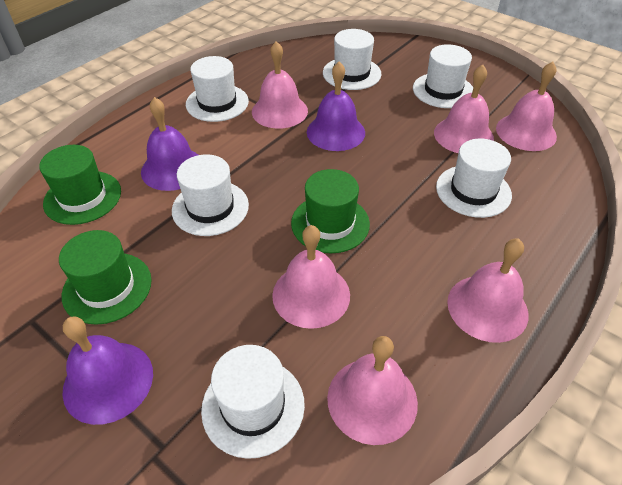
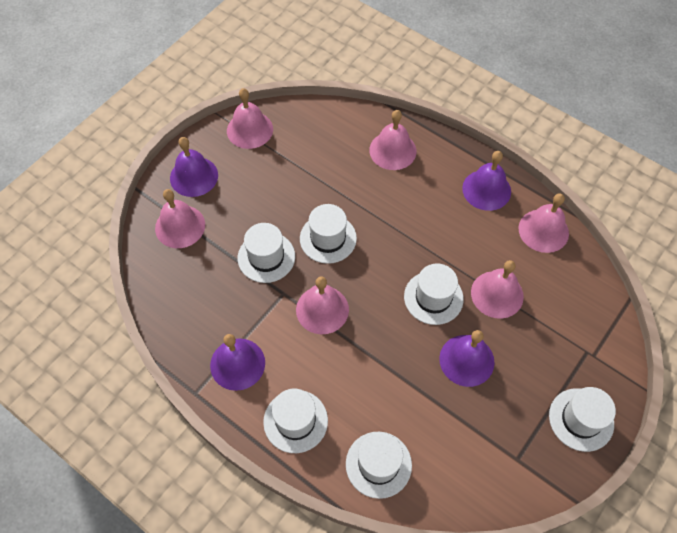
green hat: 3 -> 0
purple bell: 3 -> 4

